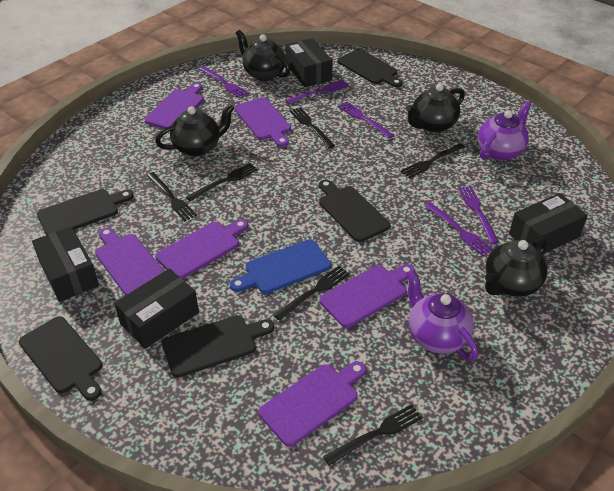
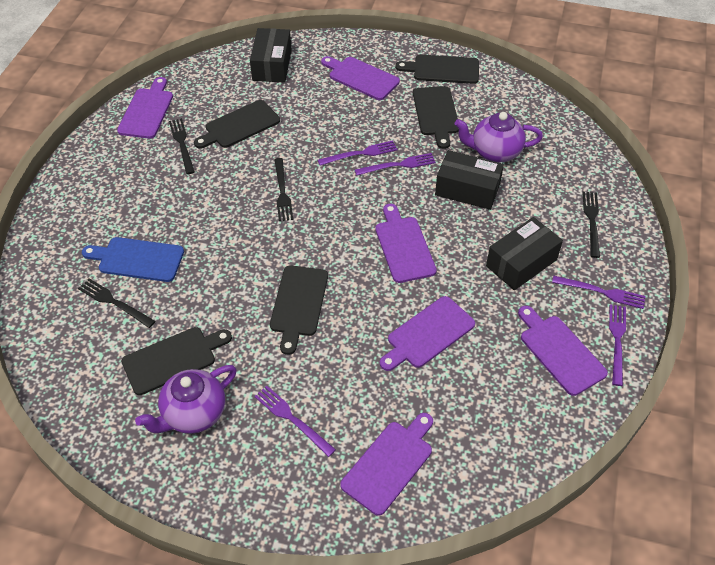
black box: 4 -> 3
black fork: 6 -> 4
black teapot: 4 -> 0

